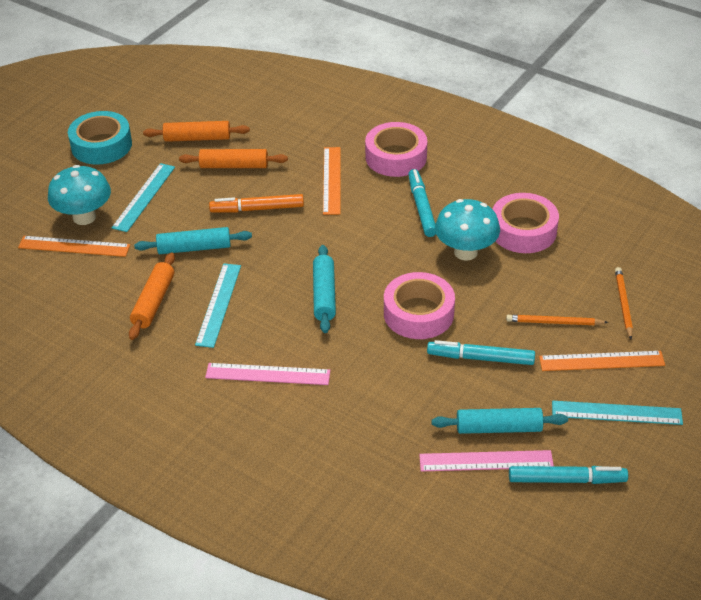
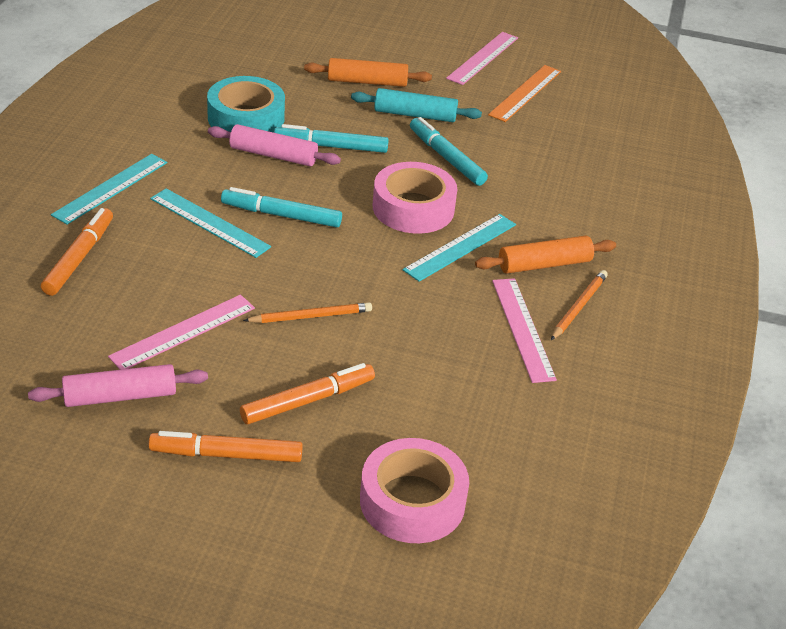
orange marker: 1 -> 3
orange rolling pin: 3 -> 2
orange ruler: 3 -> 1
pink rolling pin: 0 -> 2
pink ruler: 2 -> 3
pink tape: 3 -> 2
turquoise mushroom: 2 -> 0
turquoise rolling pin: 3 -> 1

